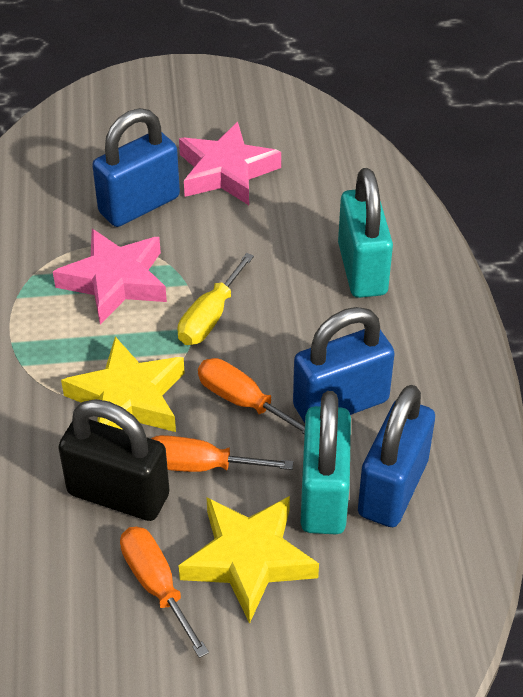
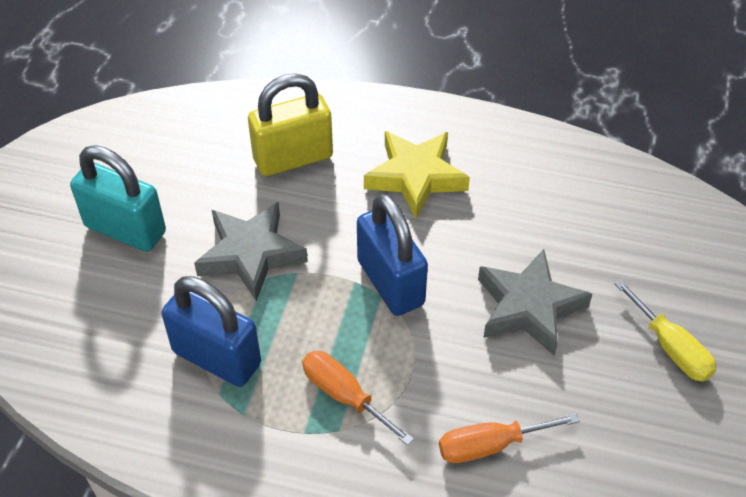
black padlock: 1 -> 0
blue padlock: 3 -> 2
grey star: 0 -> 2
orange screwdriver: 3 -> 2
pink star: 2 -> 0
turquoise padlock: 2 -> 1
yellow padlock: 0 -> 1
yellow star: 2 -> 1

